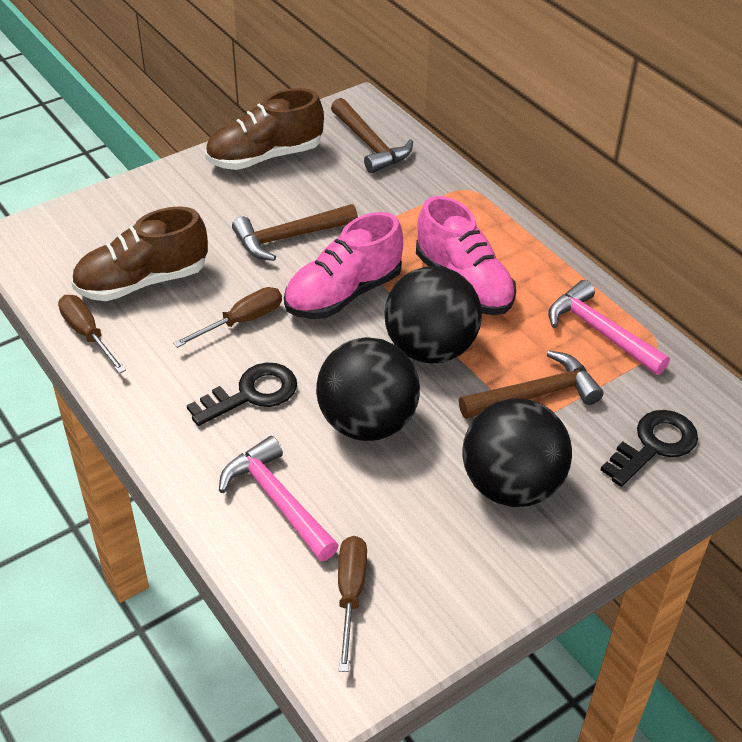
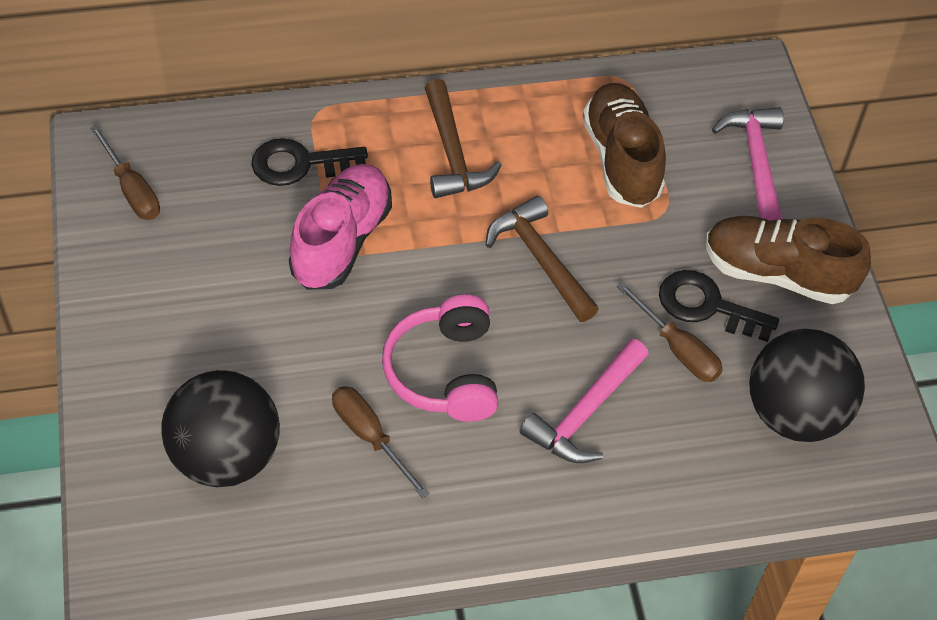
black ball: 3 -> 2
brown hammer: 3 -> 2
pink headphones: 0 -> 1
pink shoe: 2 -> 1

